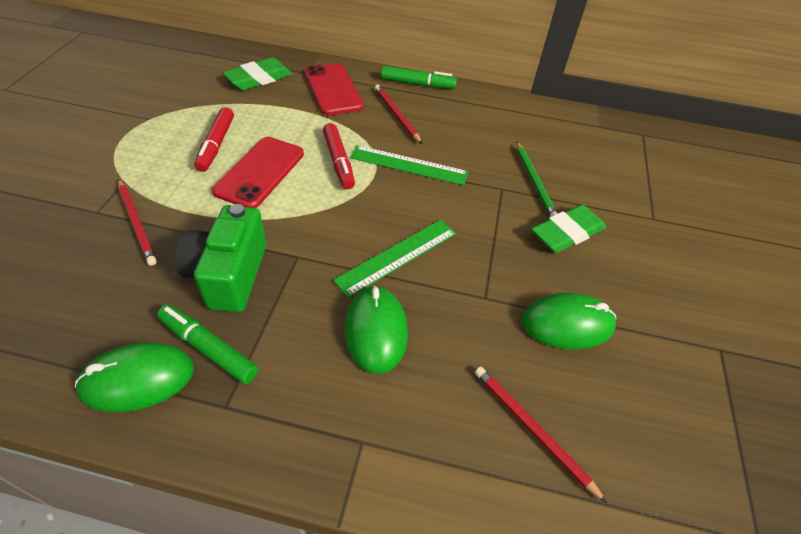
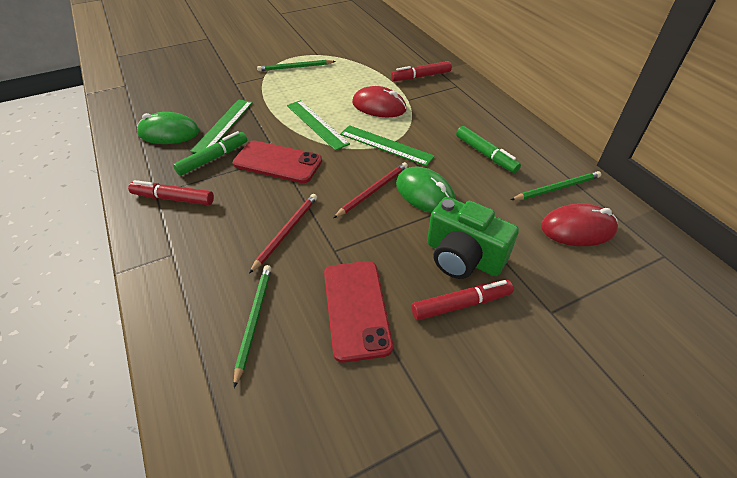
green eraser: 2 -> 0
green mouse: 3 -> 2
green pencil: 1 -> 3
green ruler: 2 -> 3
red marker: 2 -> 3
red mouse: 0 -> 2
red pencil: 3 -> 2

